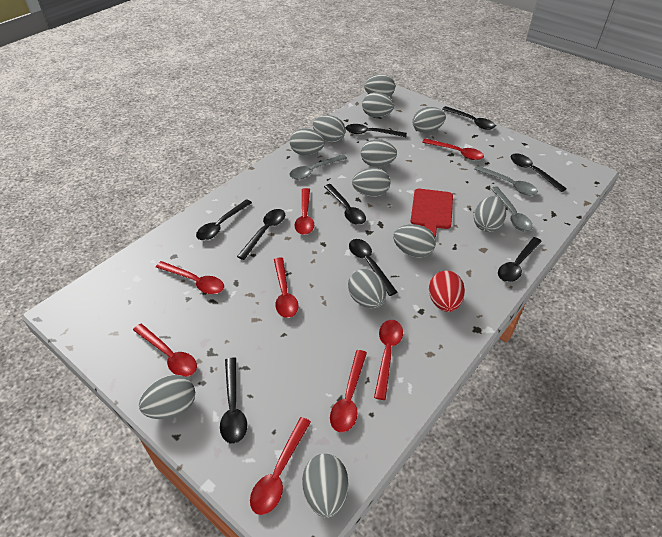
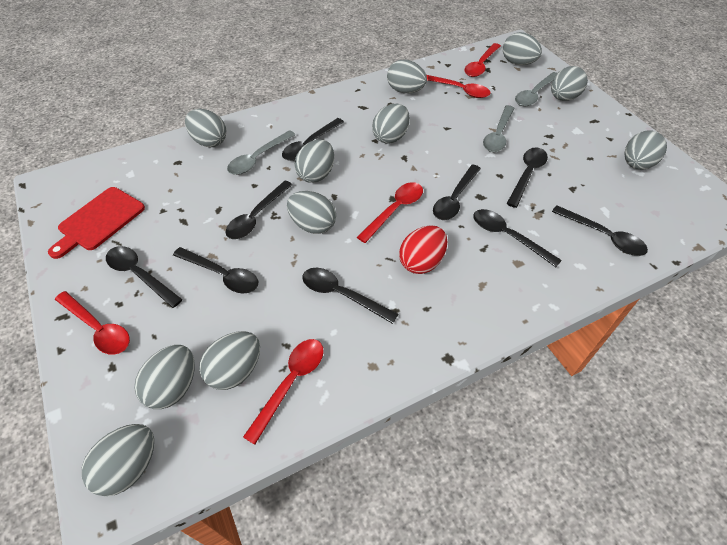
grey egg: 12 -> 11
red spoon: 8 -> 5

